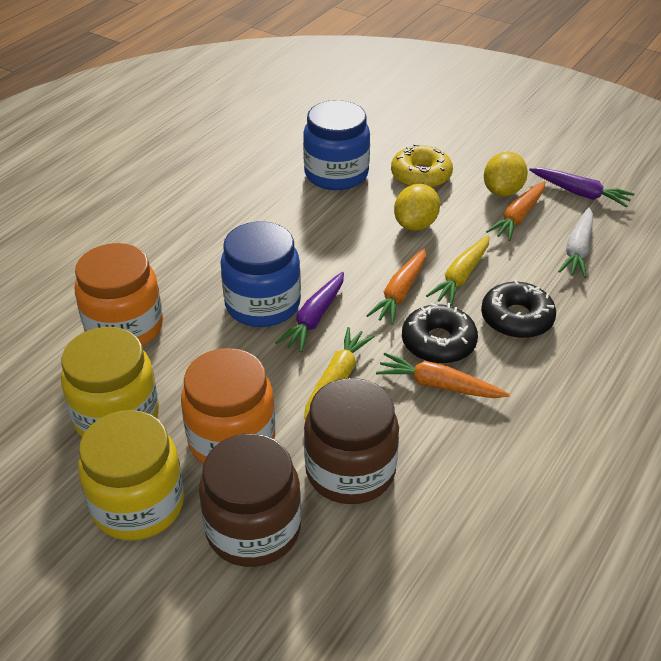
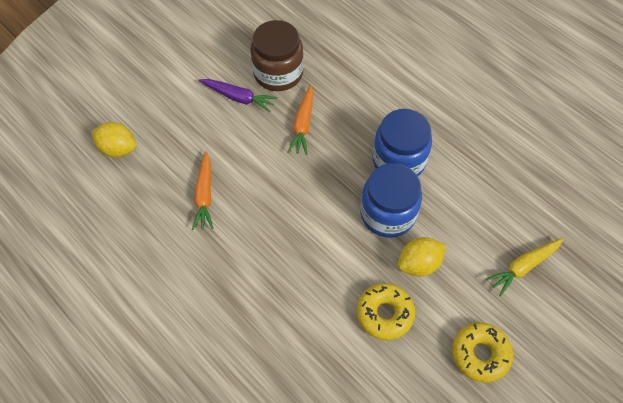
black donut: 2 -> 0
brown jar: 2 -> 1
orange carrot: 3 -> 2
orange jar: 2 -> 0
purple carrot: 2 -> 1
white carrot: 1 -> 0
yellow carrot: 2 -> 1
yellow donut: 1 -> 2
yellow jar: 2 -> 0

